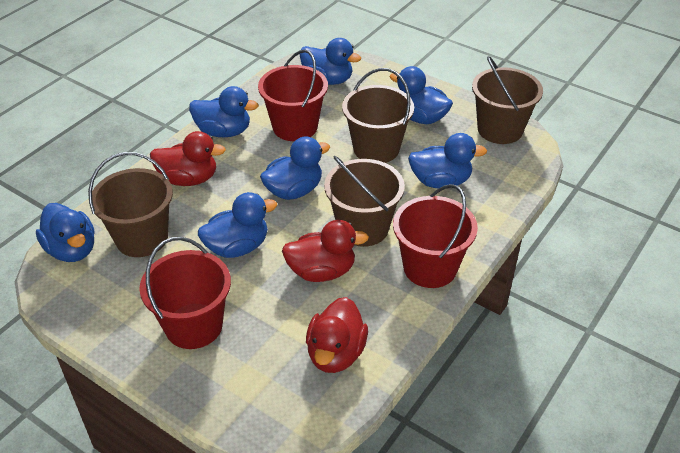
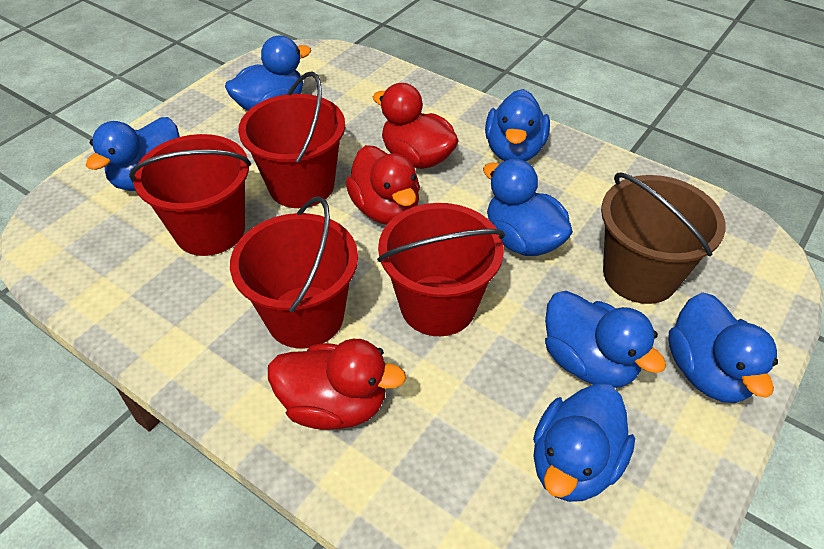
brown bucket: 4 -> 1
red bucket: 3 -> 4

